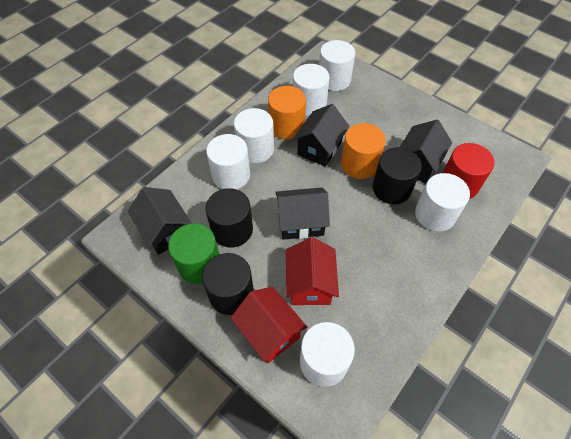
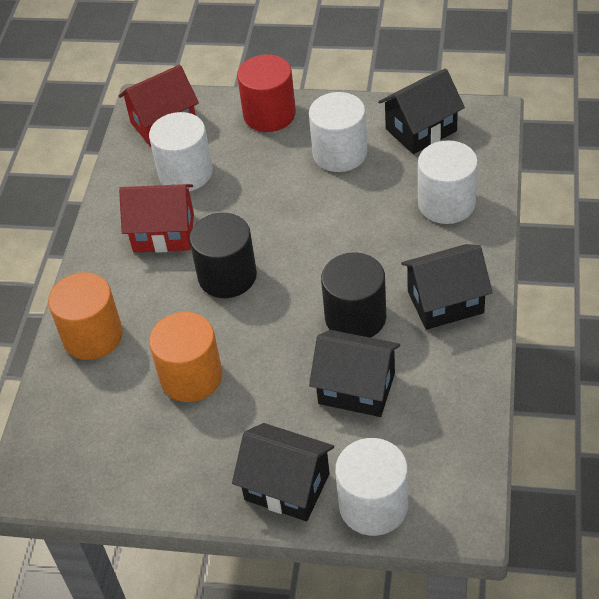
black cylinder: 3 -> 2
green cylinder: 1 -> 0
white cylinder: 6 -> 4

